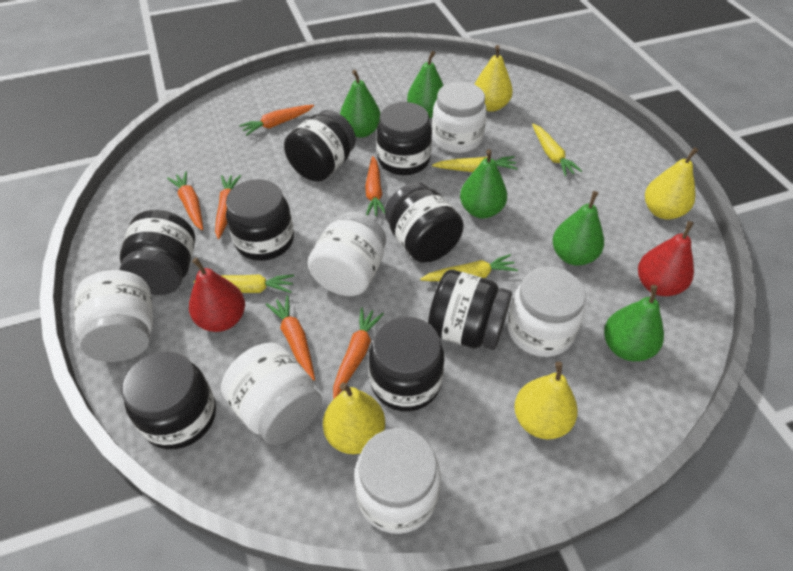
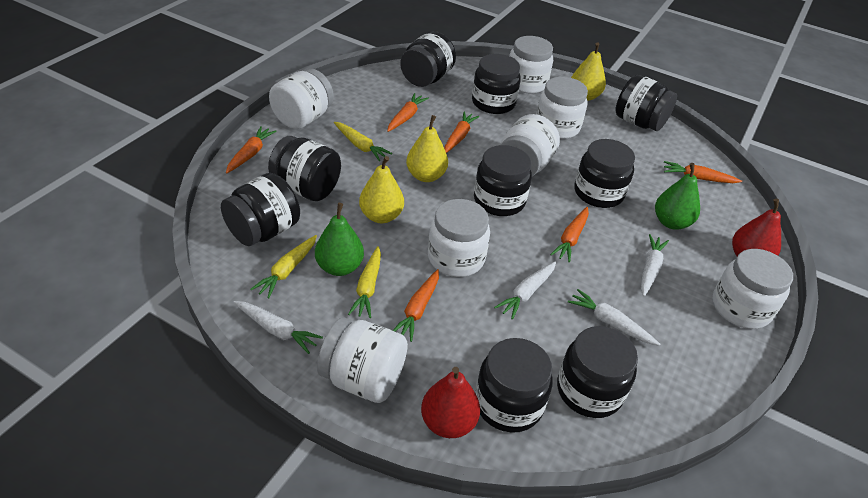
black jar: 8 -> 9
green pear: 5 -> 2
white carrot: 0 -> 4
white jar: 6 -> 7
yellow carrot: 4 -> 3
yellow pear: 4 -> 3

